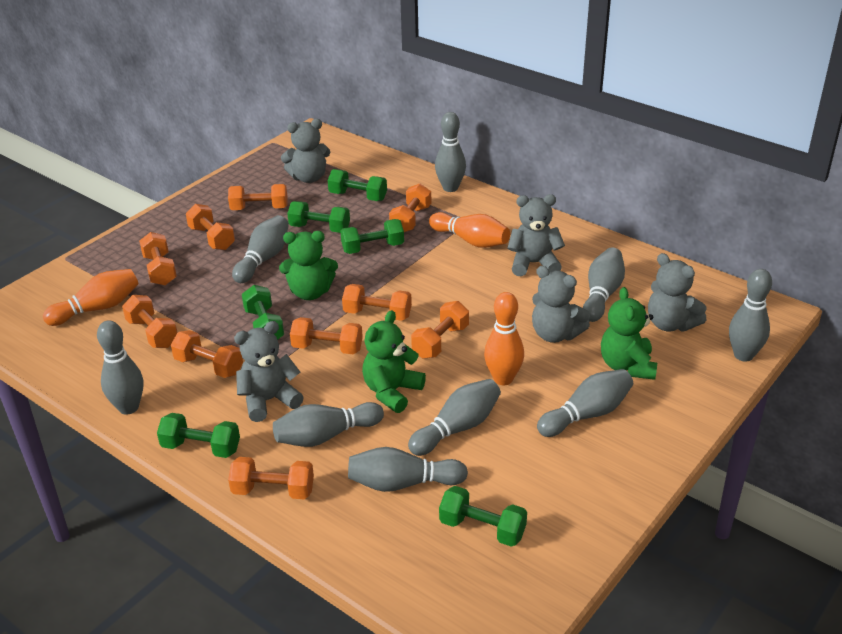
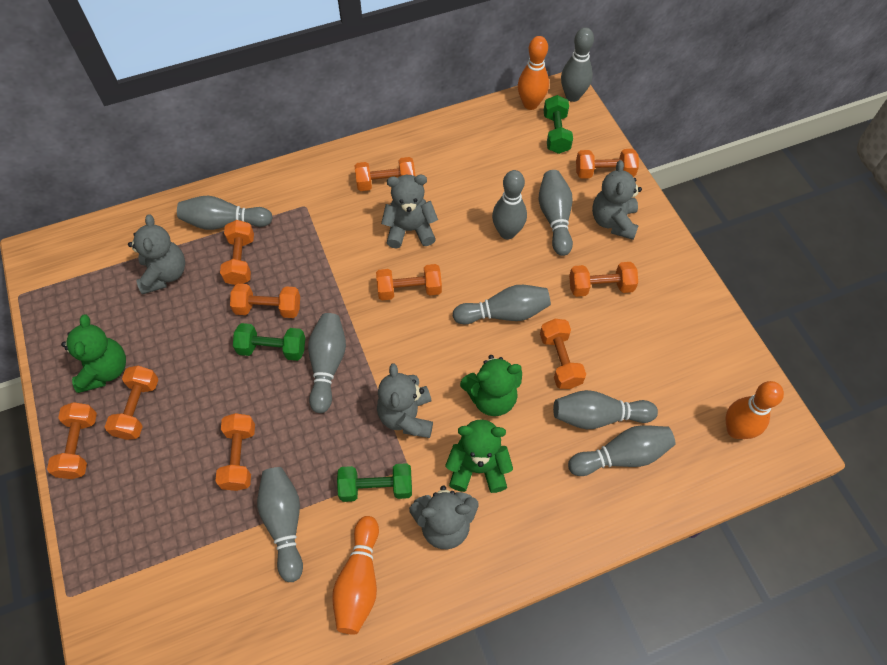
green dumbbell: 6 -> 3

